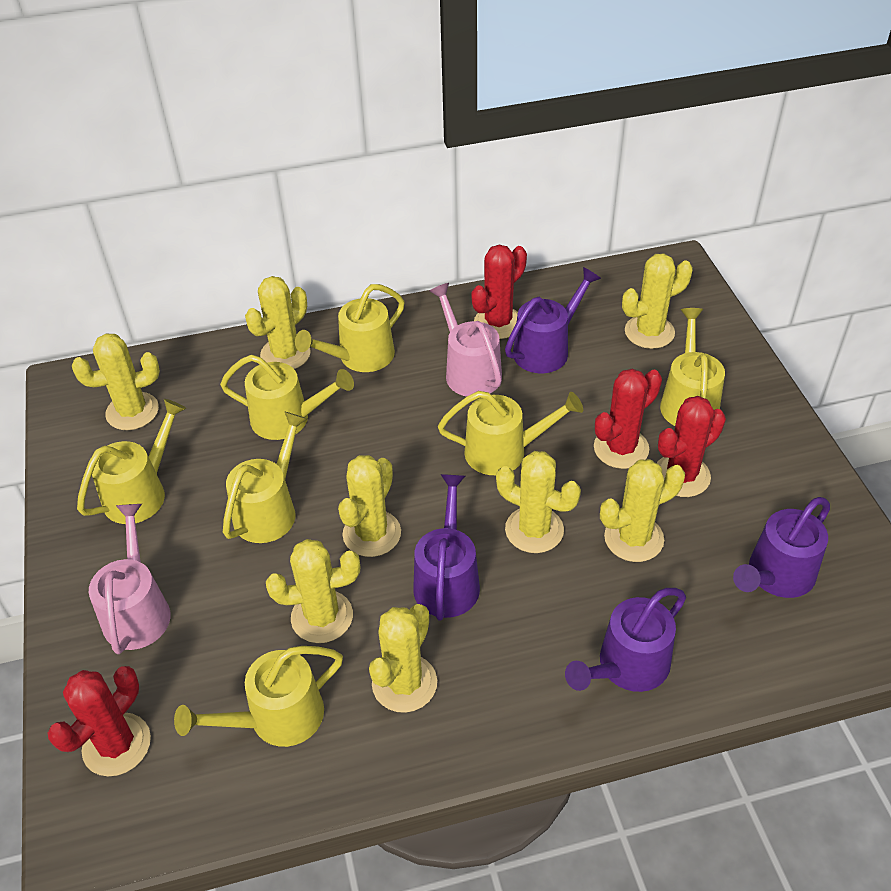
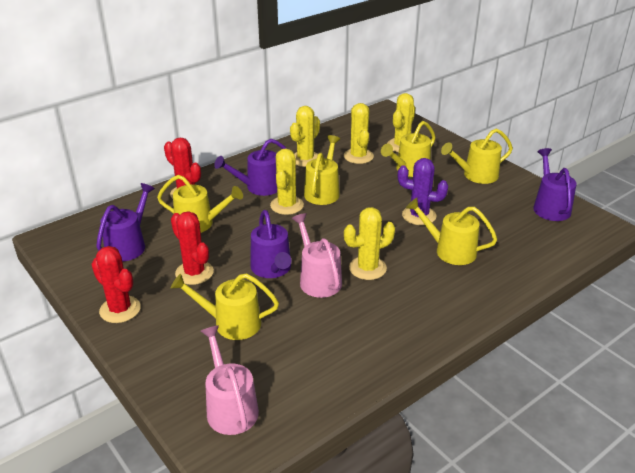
purple cactus: 0 -> 1
red cactus: 4 -> 3
yellow cactus: 8 -> 5
yellow watering can: 7 -> 6

